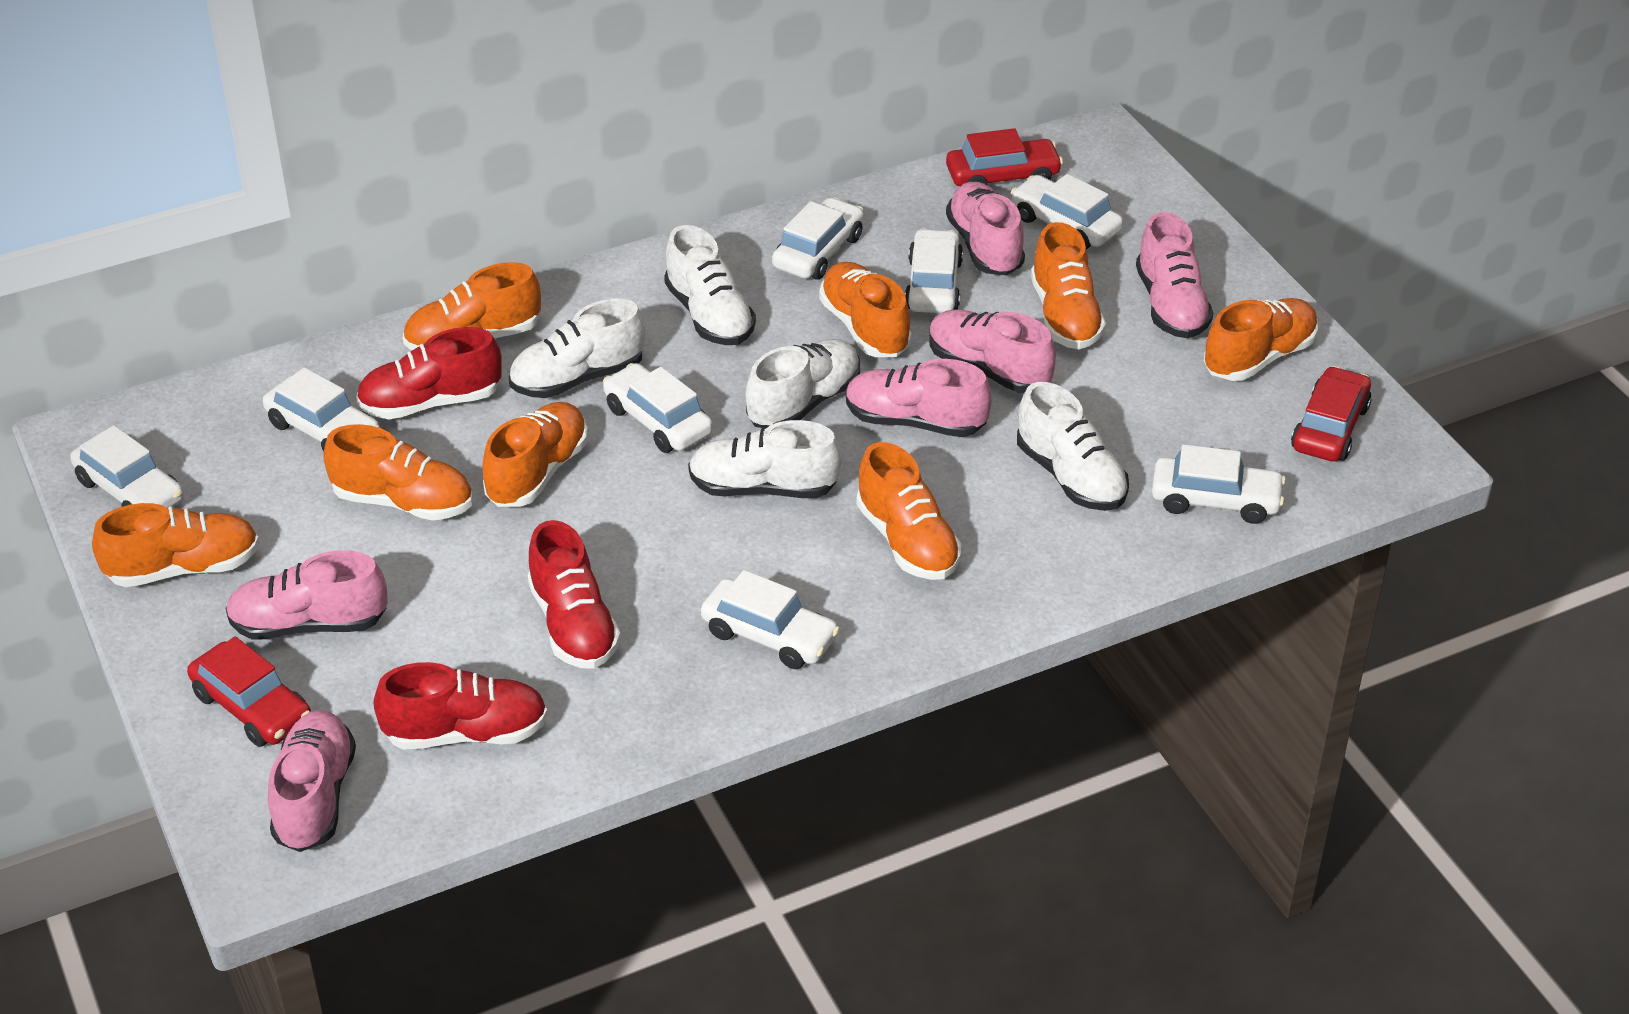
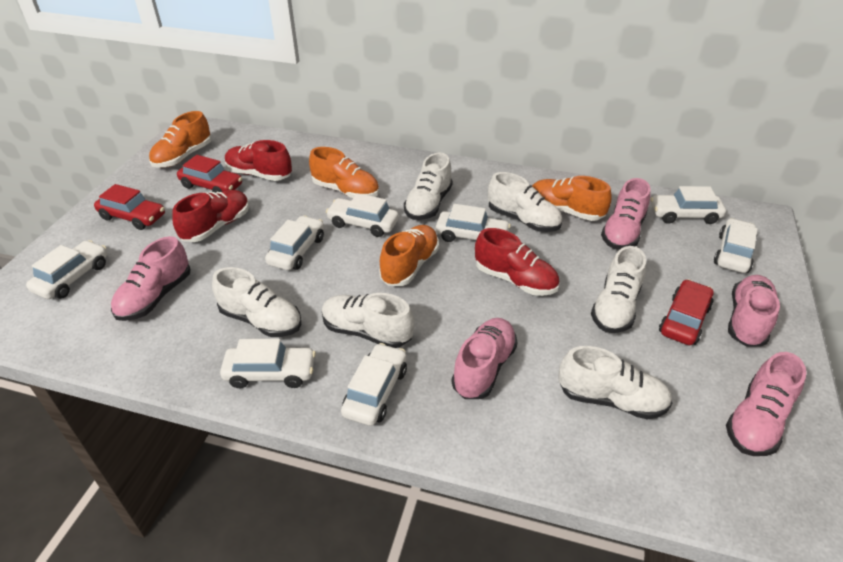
orange shoe: 8 -> 4
pink shoe: 6 -> 5
white shoe: 5 -> 6

